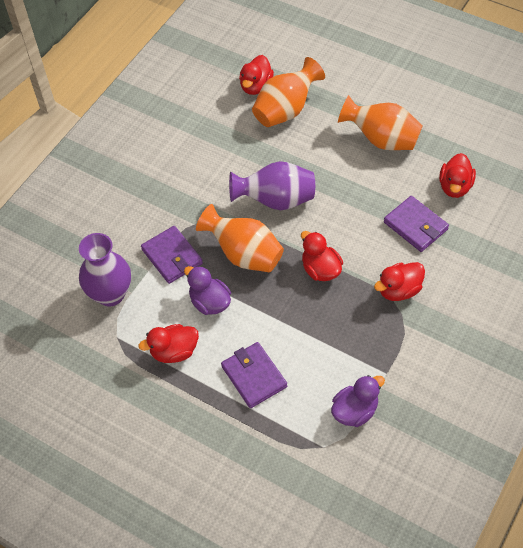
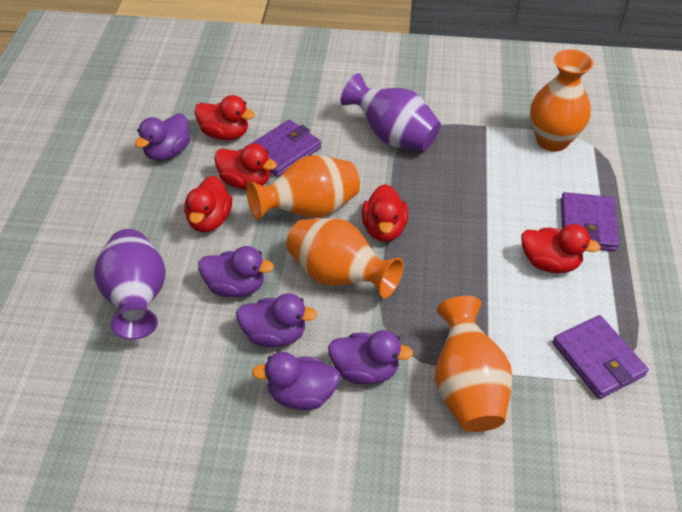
orange vase: 3 -> 4
purple duck: 2 -> 5

